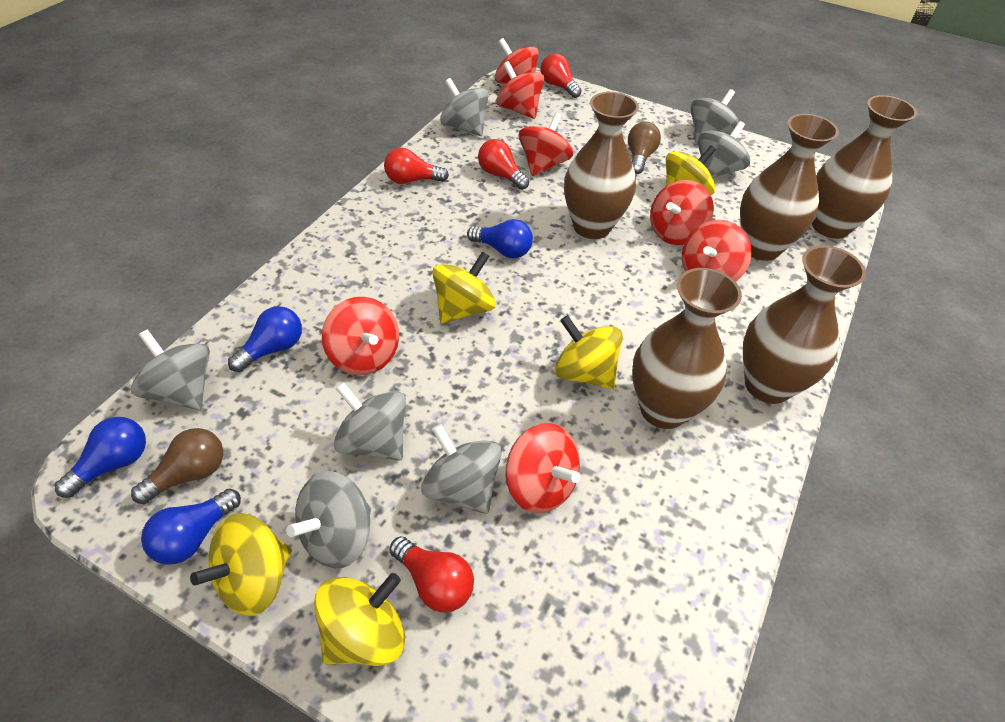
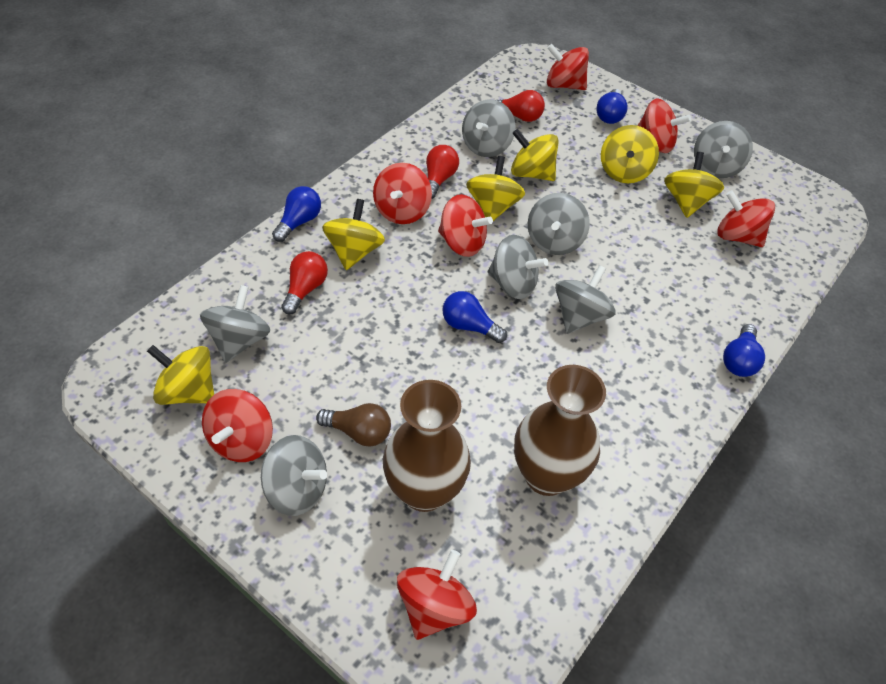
brown light bulb: 2 -> 1
brown vase: 5 -> 2
red light bulb: 4 -> 3
yellow spinning top: 5 -> 6

